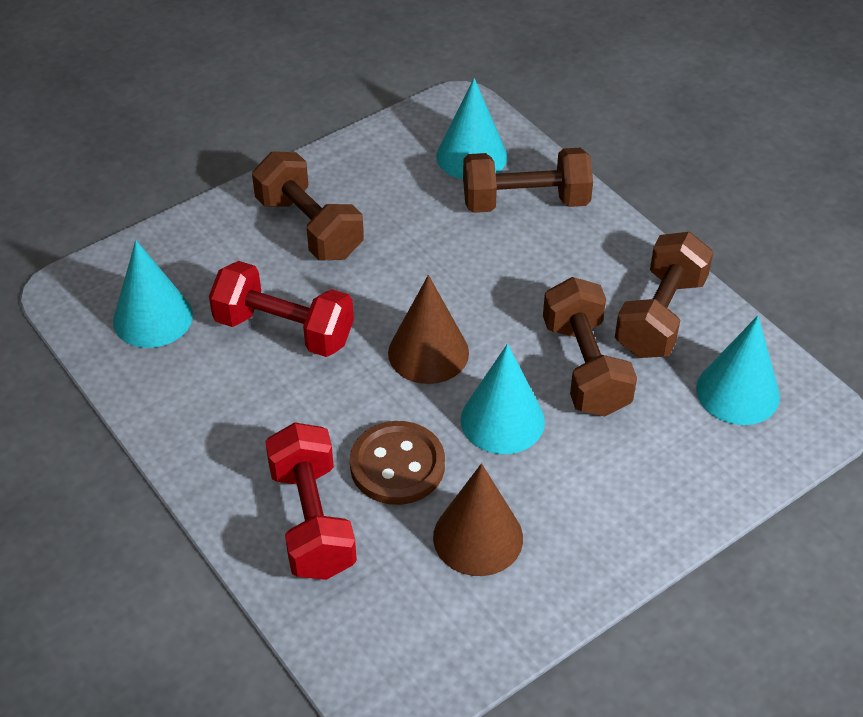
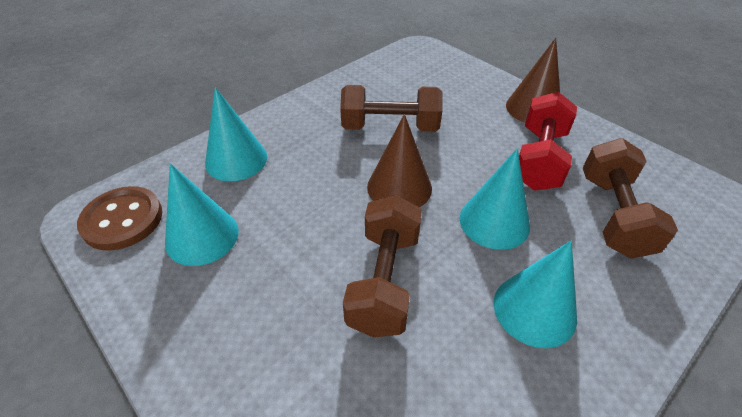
brown dumbbell: 4 -> 3
red dumbbell: 2 -> 1

